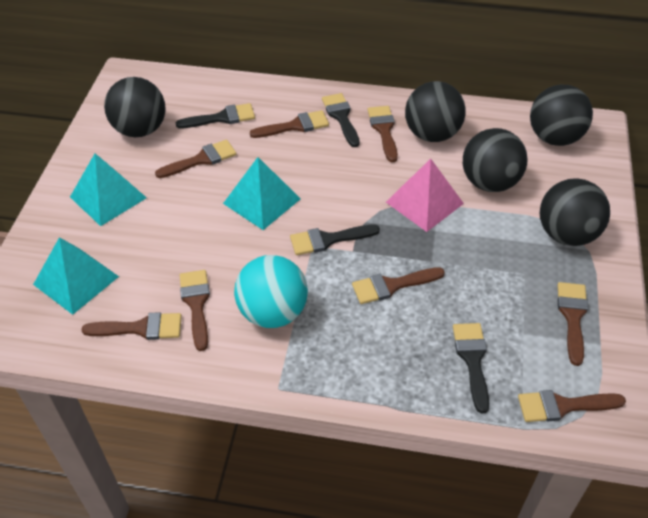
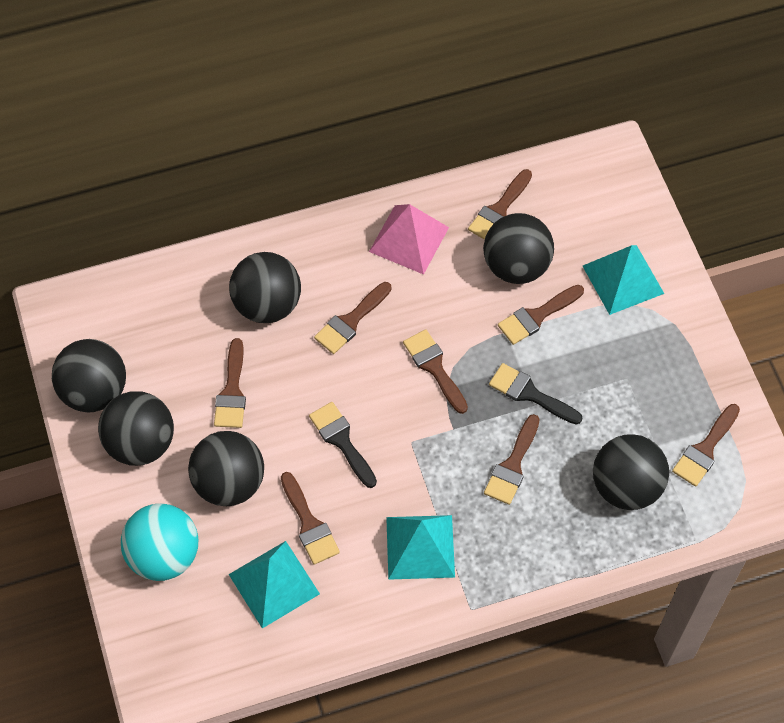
black ball: 5 -> 6
black brush: 4 -> 2

